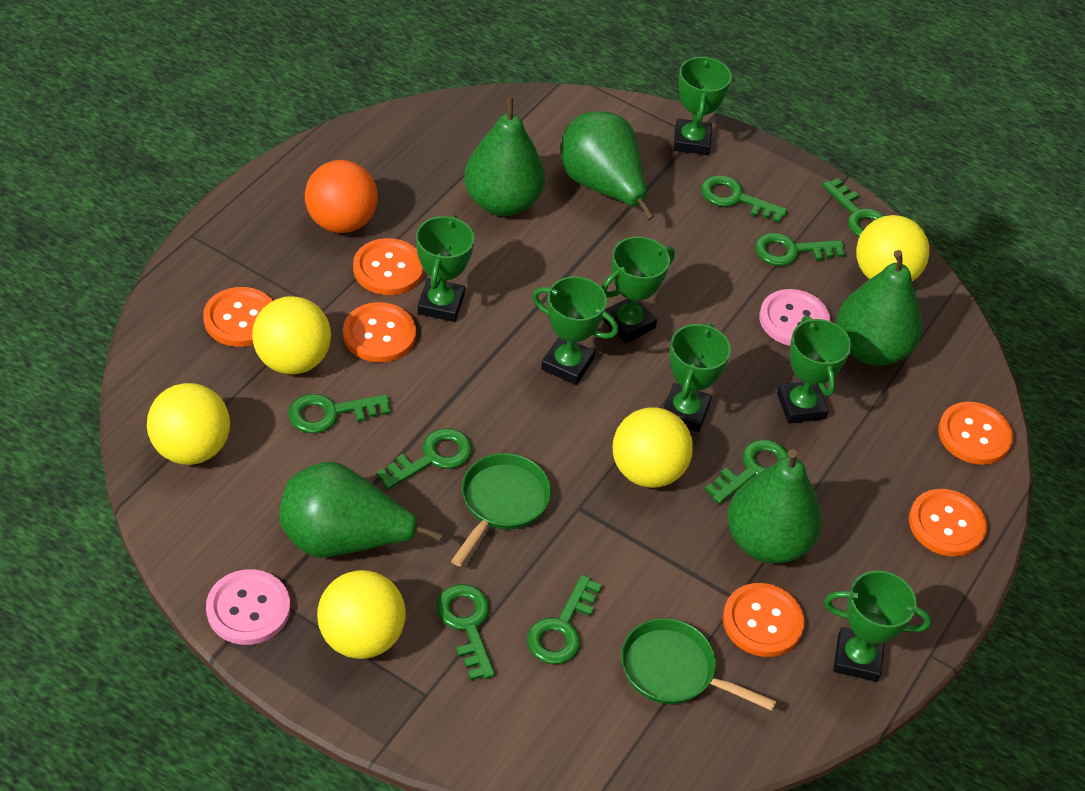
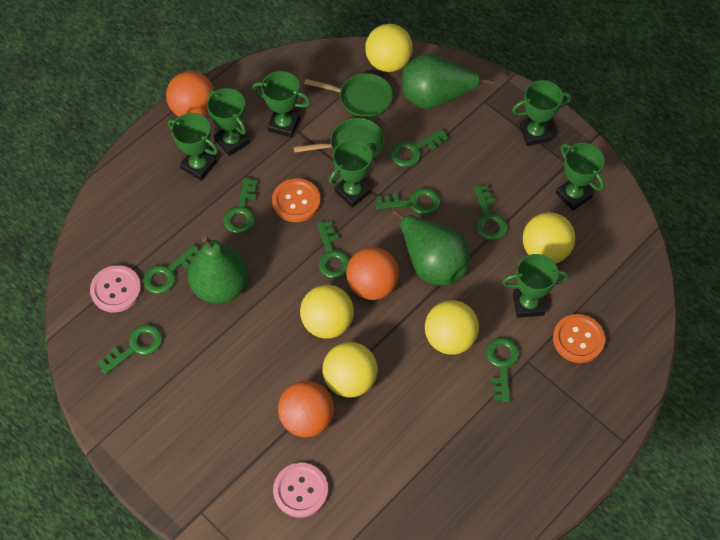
green pear: 5 -> 3
orange ball: 1 -> 3
orange button: 6 -> 2

